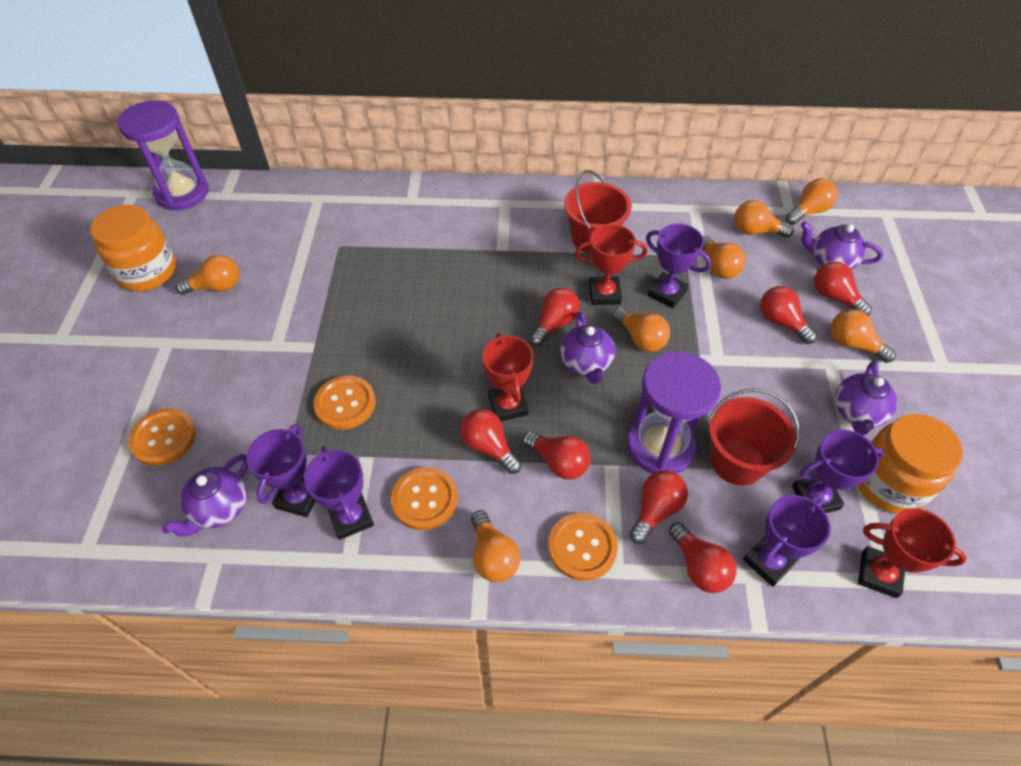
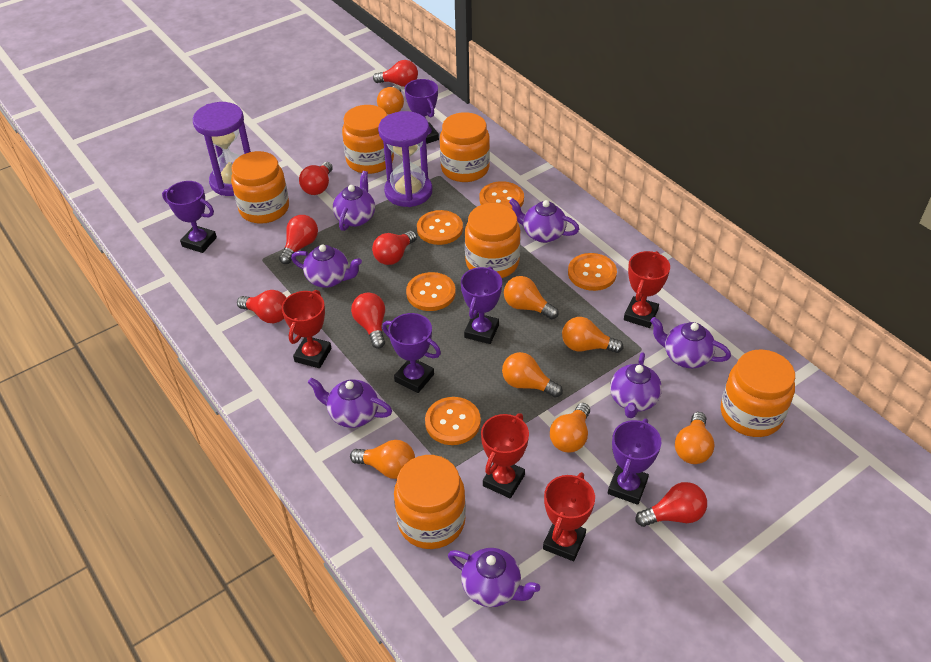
orange button: 4 -> 5
orange jar: 2 -> 6
purple teapot: 4 -> 7
red bucket: 2 -> 0
red trophy: 3 -> 4

